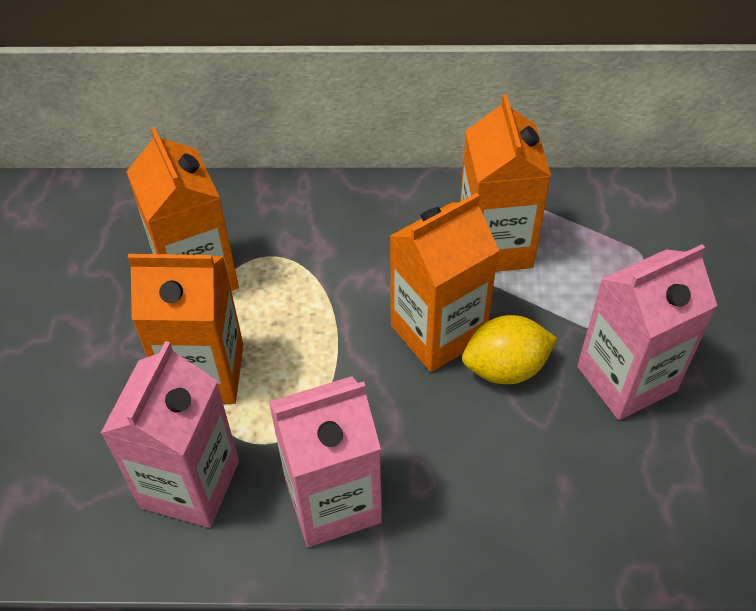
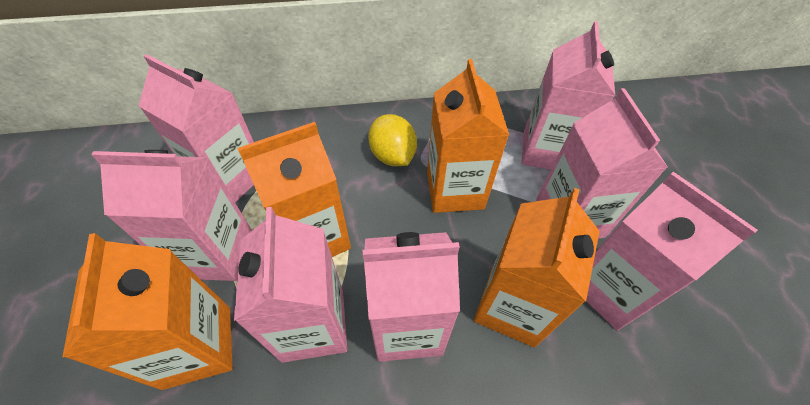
pink carton: 3 -> 7

